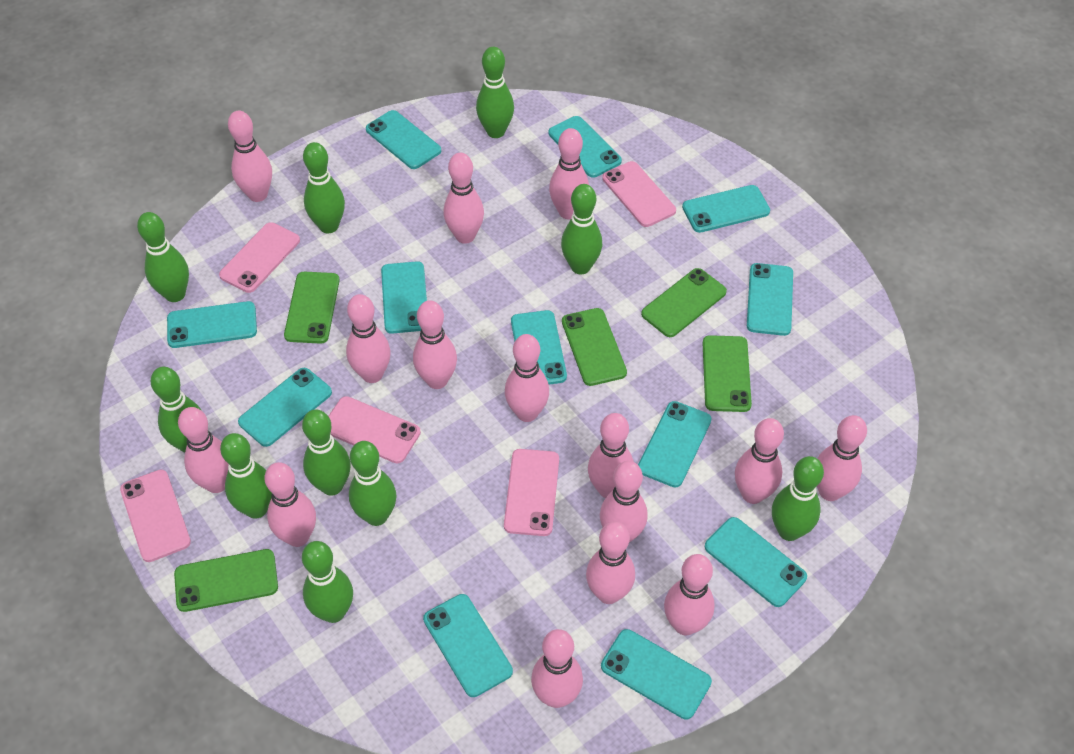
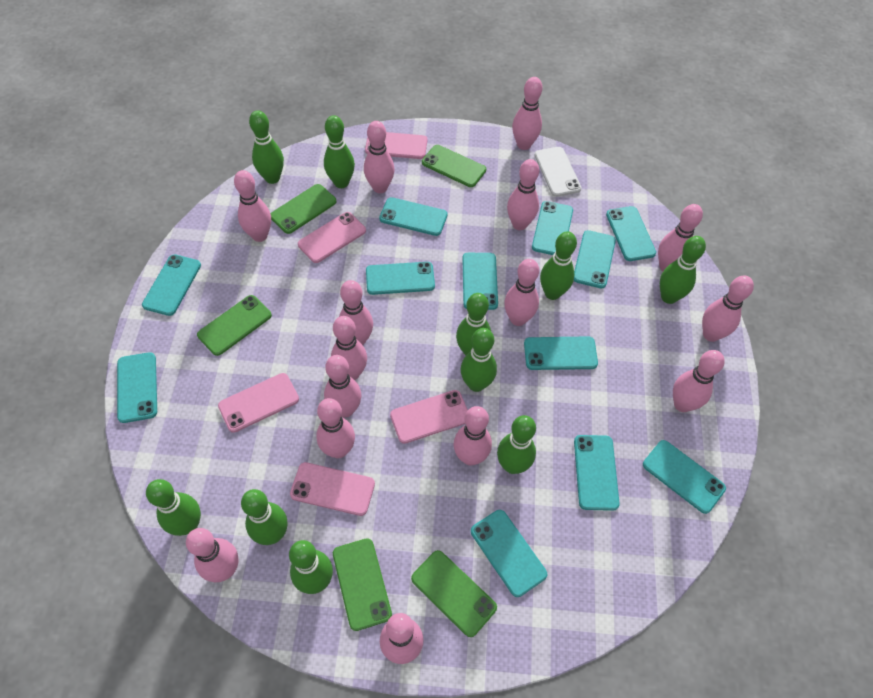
white phone: 0 -> 1

